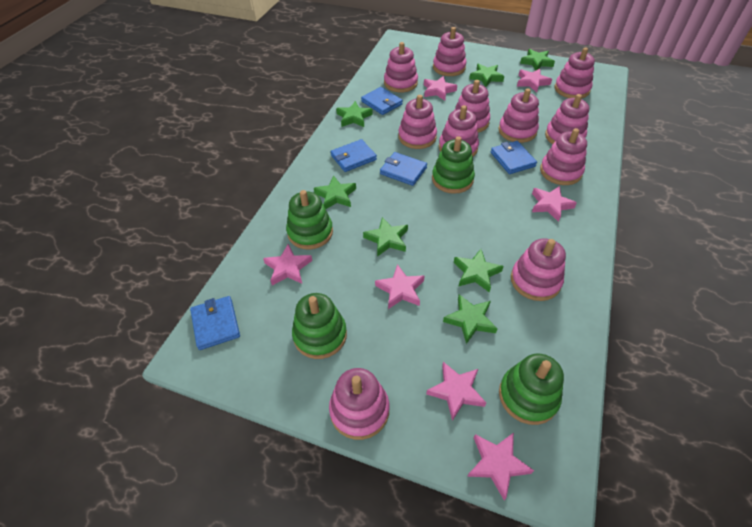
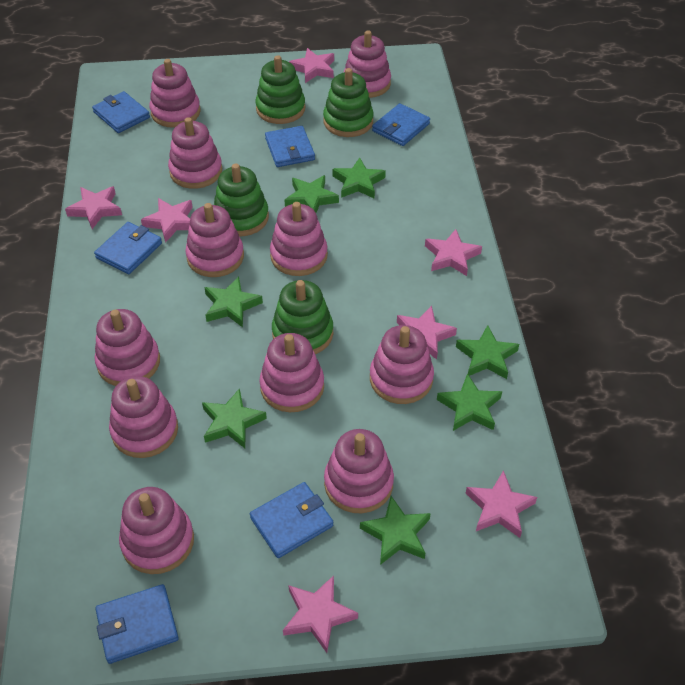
blue wallet: 5 -> 6

